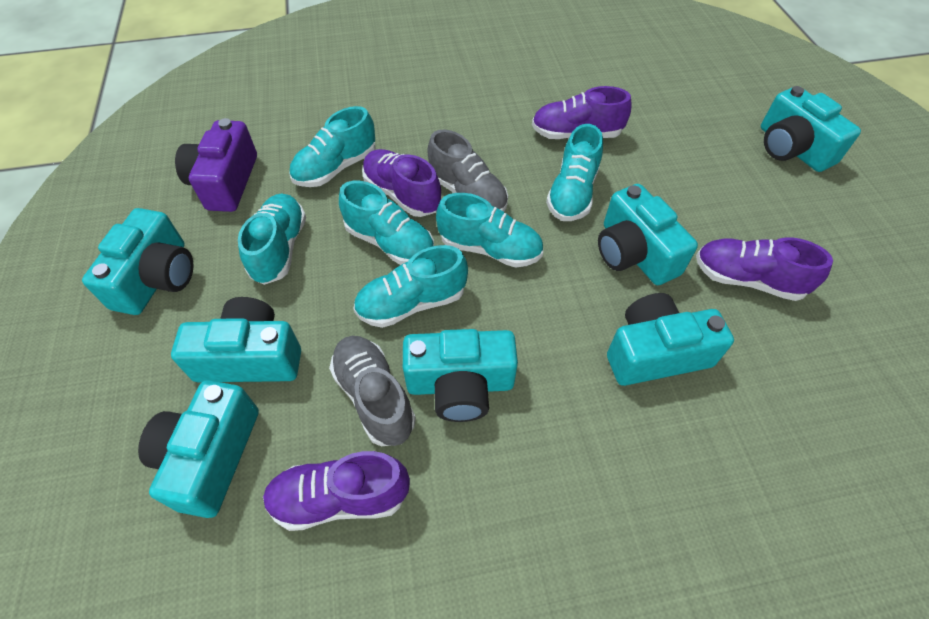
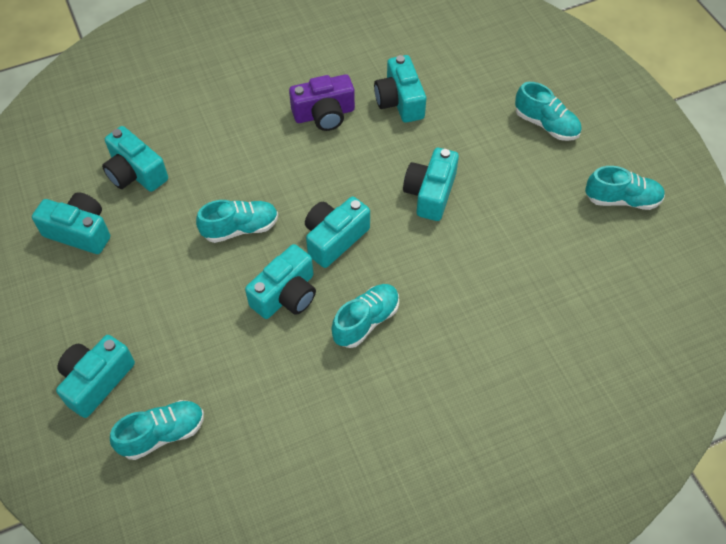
grey shoe: 2 -> 0
purple shoe: 4 -> 0
turquoise shoe: 6 -> 5

